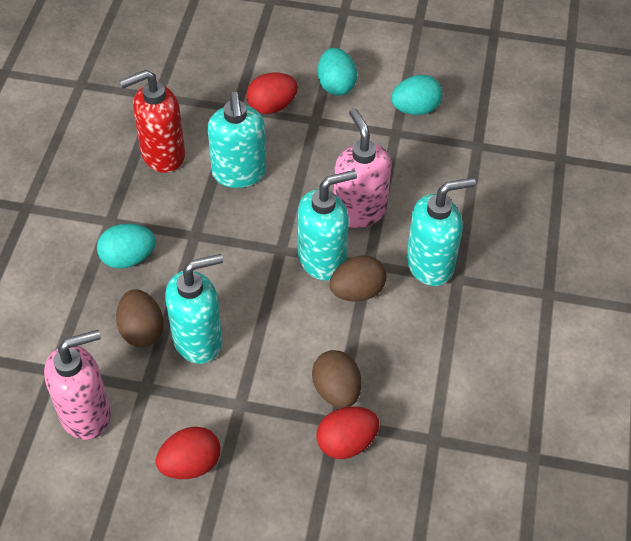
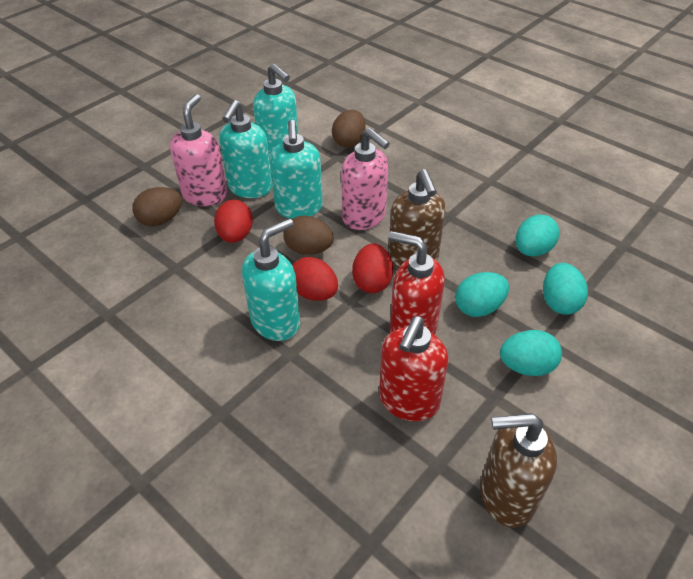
brown soap dispenser: 0 -> 2
red soap dispenser: 1 -> 2
turquoise egg: 3 -> 4

